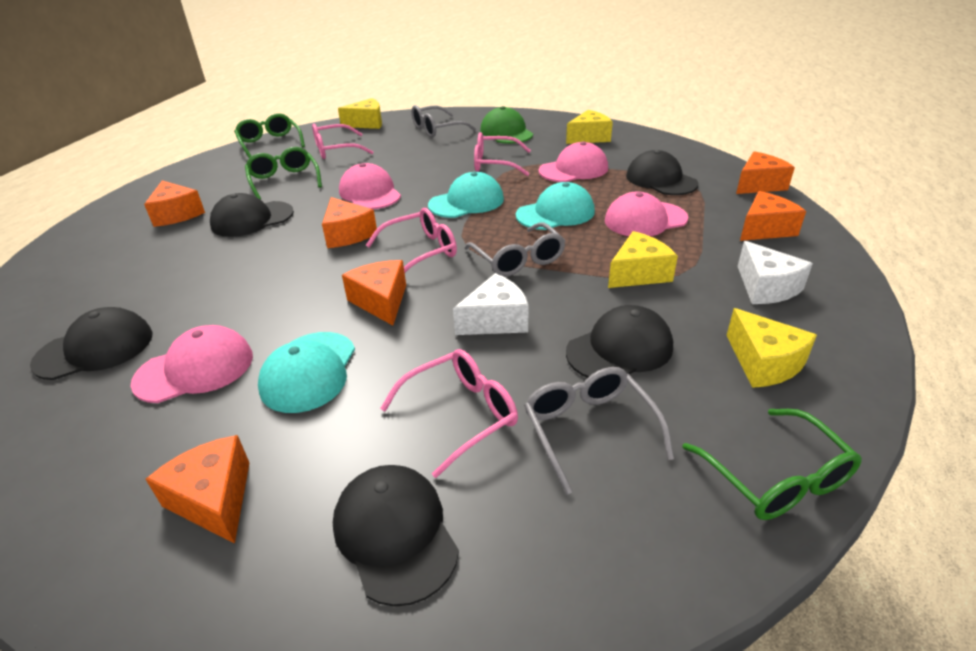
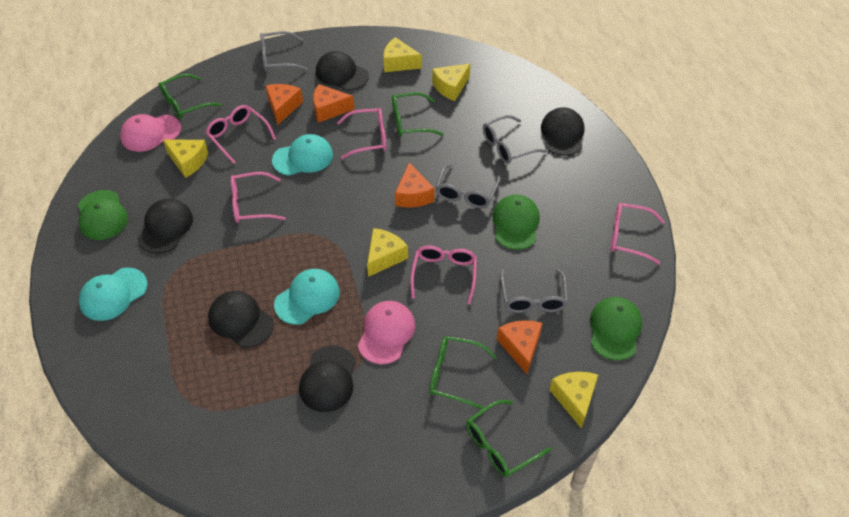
green cap: 1 -> 3
green glasses: 3 -> 4
grey glasses: 3 -> 4
orange cheese: 6 -> 4
pink cap: 4 -> 2
pink glasses: 4 -> 5
white cheese: 2 -> 0
yellow cheese: 4 -> 5

